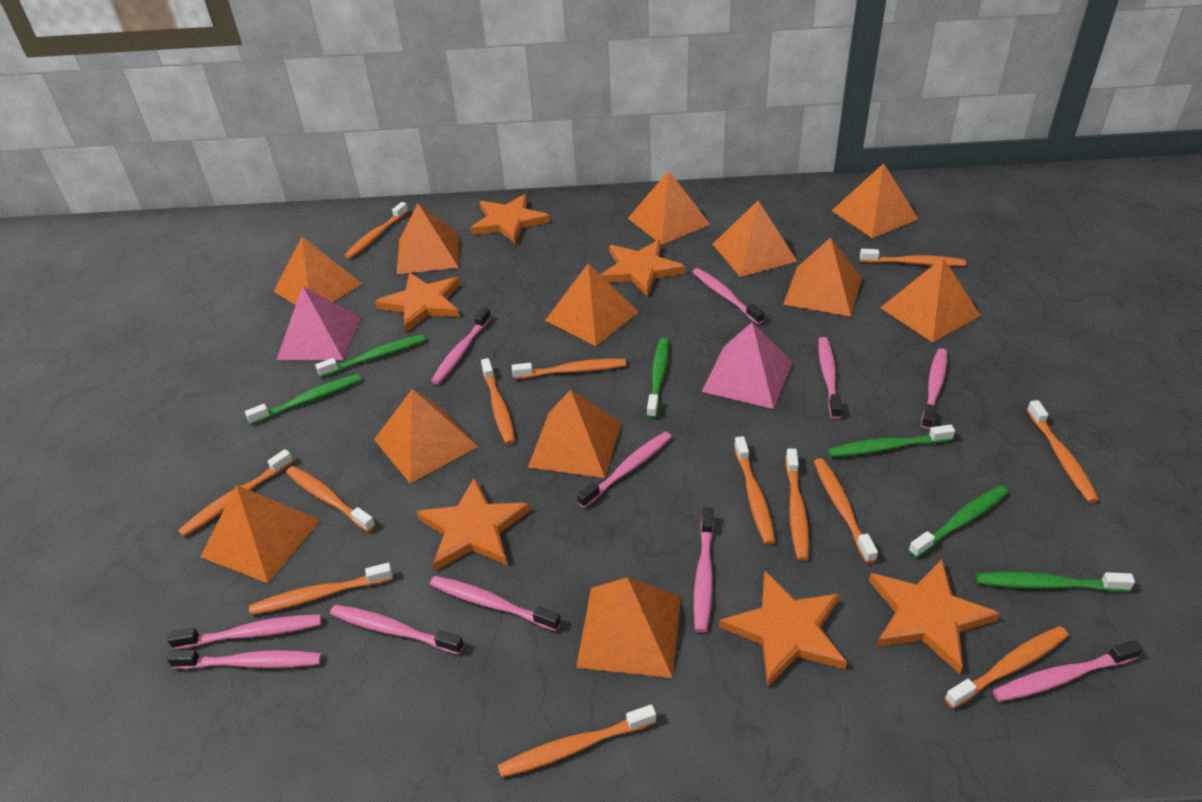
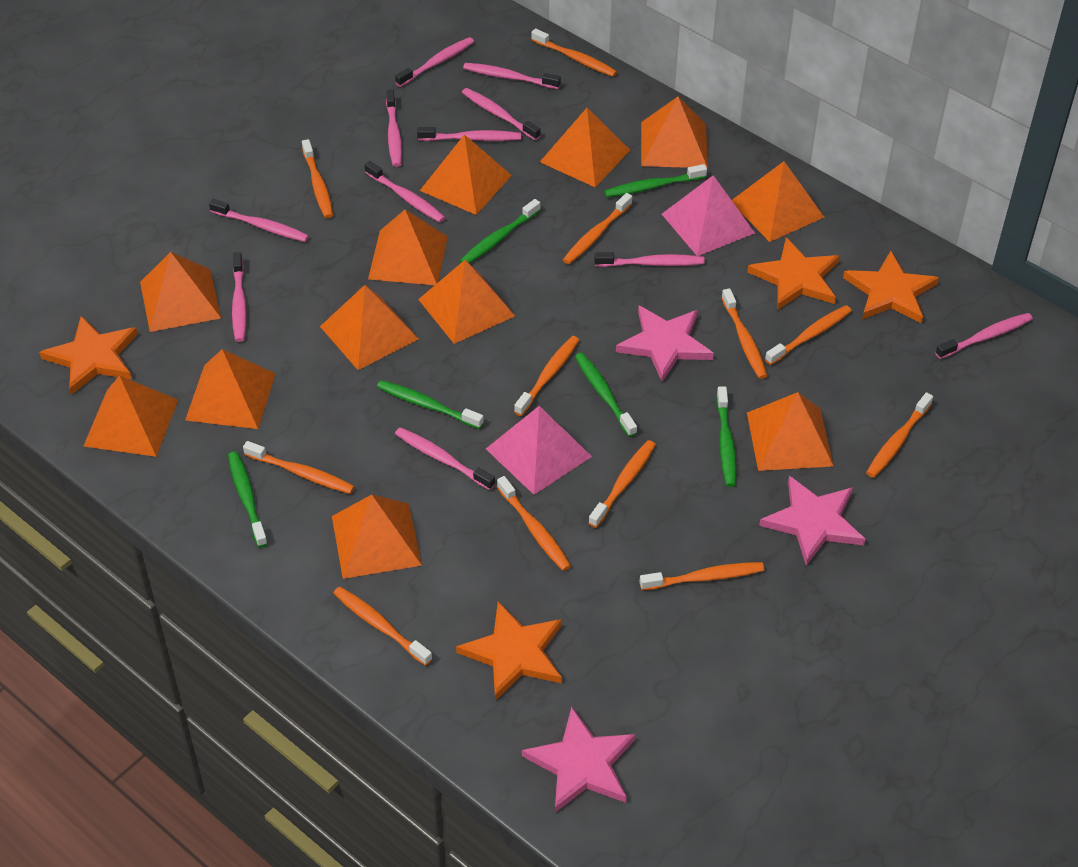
orange star: 6 -> 4
orange toothbrush: 13 -> 12
pink star: 0 -> 3

